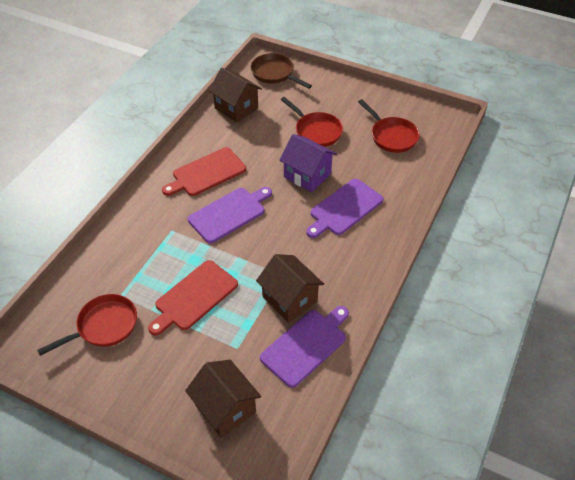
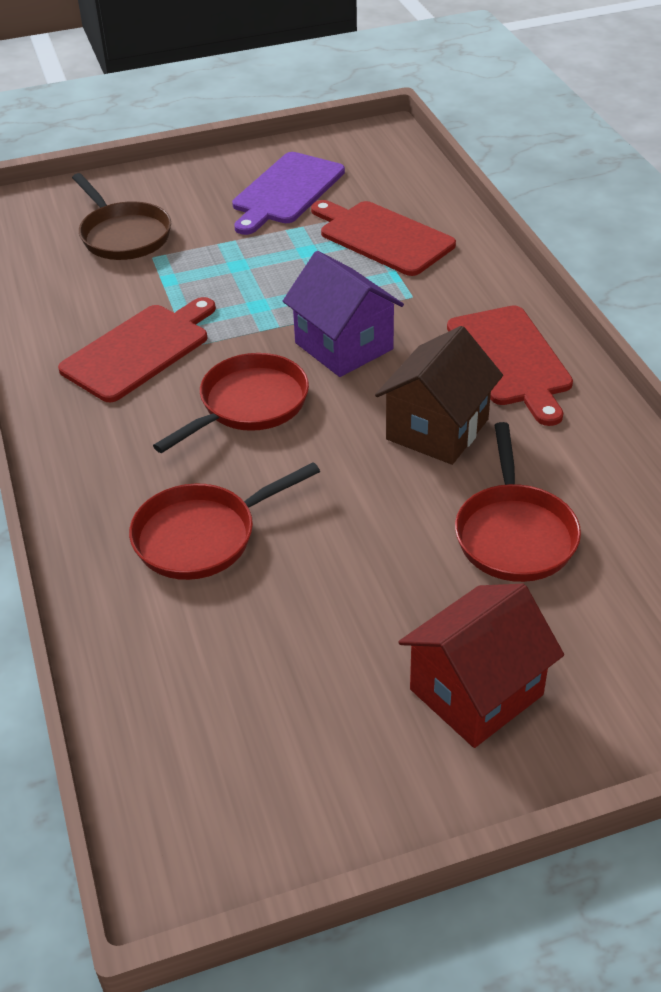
brown house: 3 -> 1
purple cutting board: 3 -> 1
red cutting board: 2 -> 3
red house: 0 -> 1

